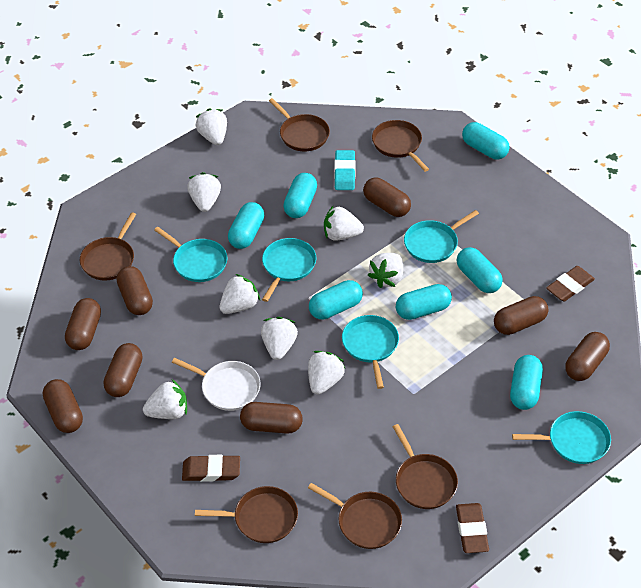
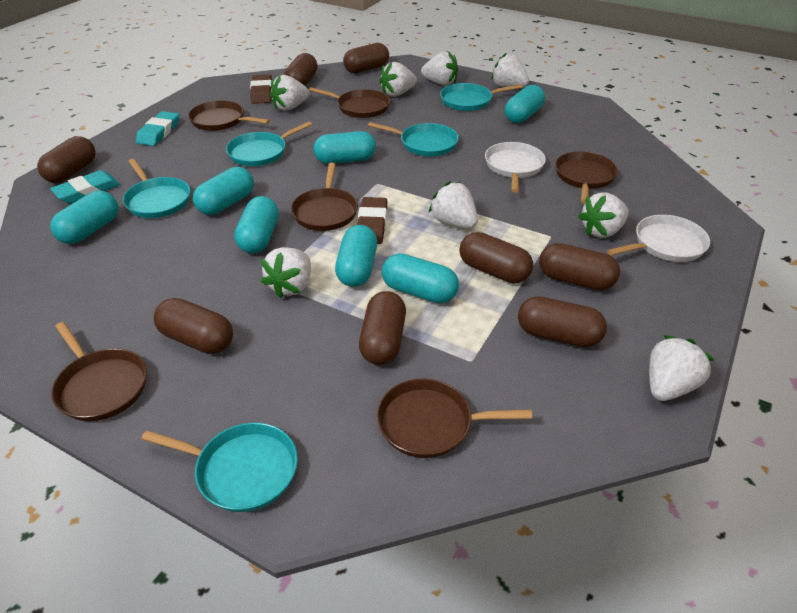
brown eraser: 3 -> 2
turquoise eraser: 1 -> 2
white pan: 1 -> 2

